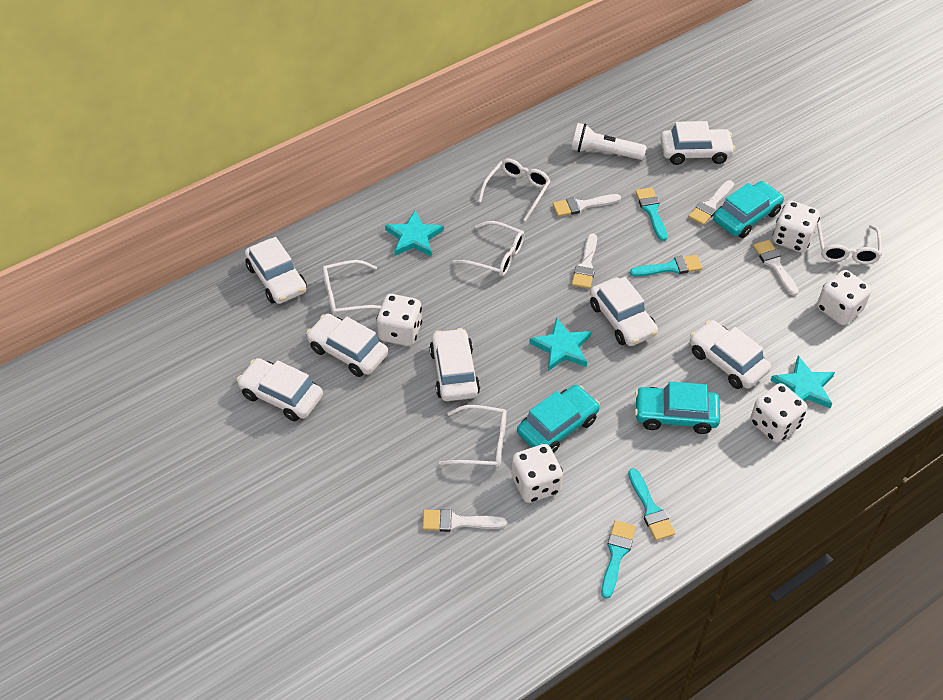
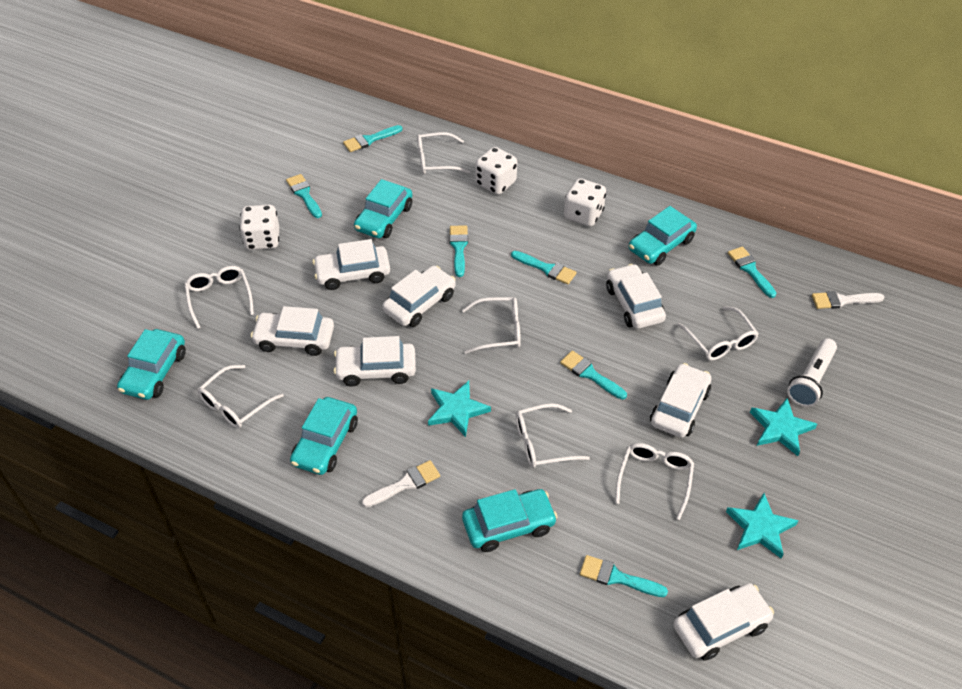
turquoise brush: 4 -> 7
turquoise car: 3 -> 5
white brush: 5 -> 2
white dice: 5 -> 3
white glasses: 5 -> 7

